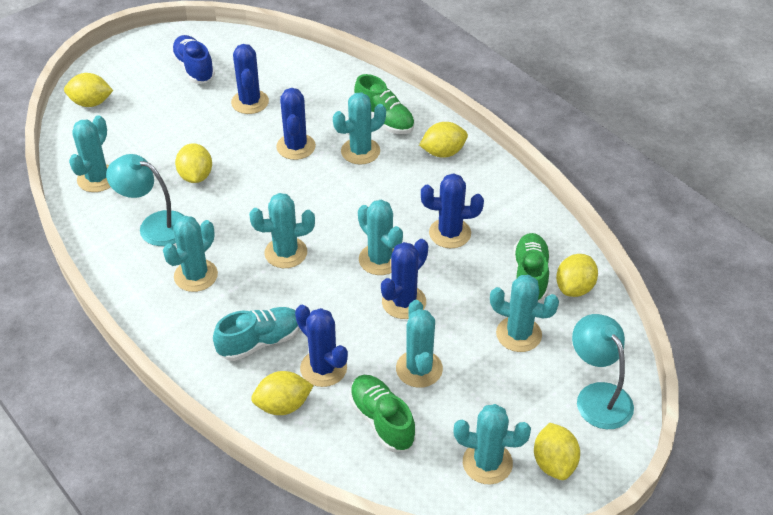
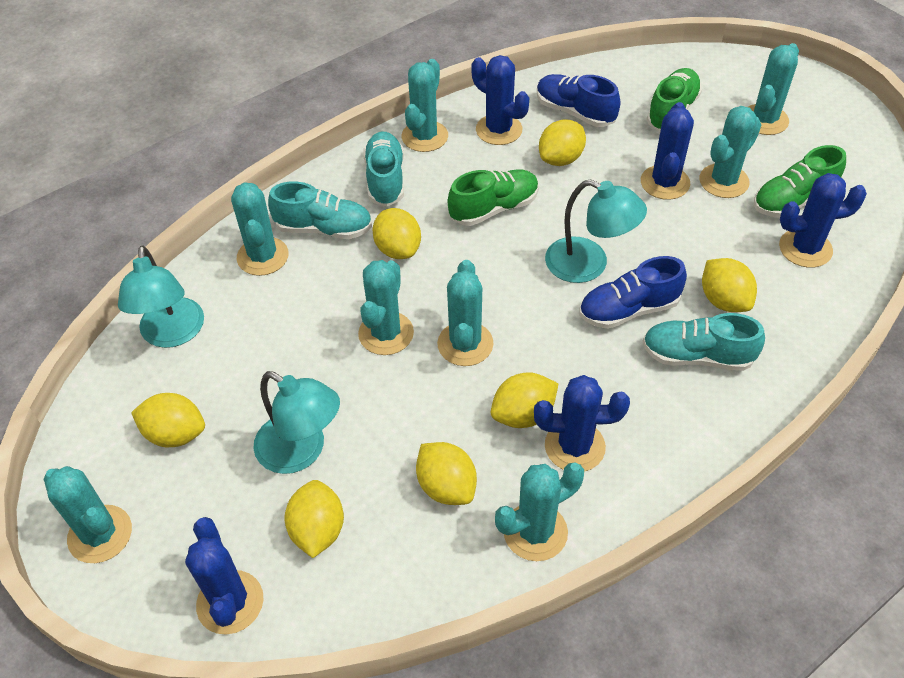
blue shoe: 1 -> 2
turquoise lamp: 2 -> 3
turquoise shoe: 1 -> 3
yellow lemon: 6 -> 7

